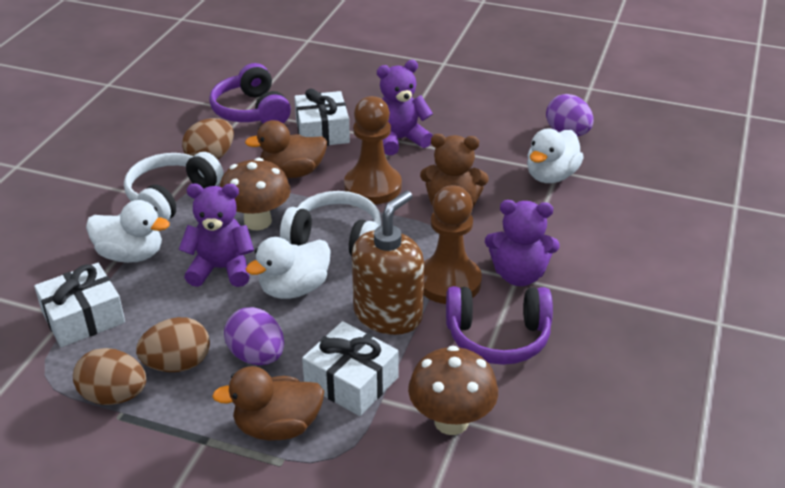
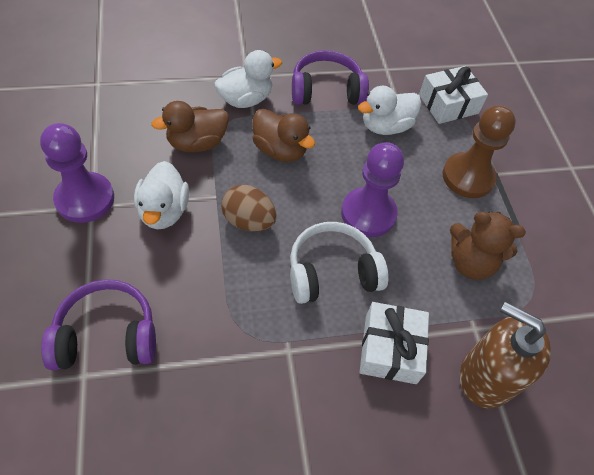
brown egg: 3 -> 1
brown mushroom: 2 -> 0
brown pawn: 2 -> 1
purple egg: 2 -> 0
purple pawn: 0 -> 2
purple teddy bear: 3 -> 0
white gift: 3 -> 2
white headphones: 2 -> 1

